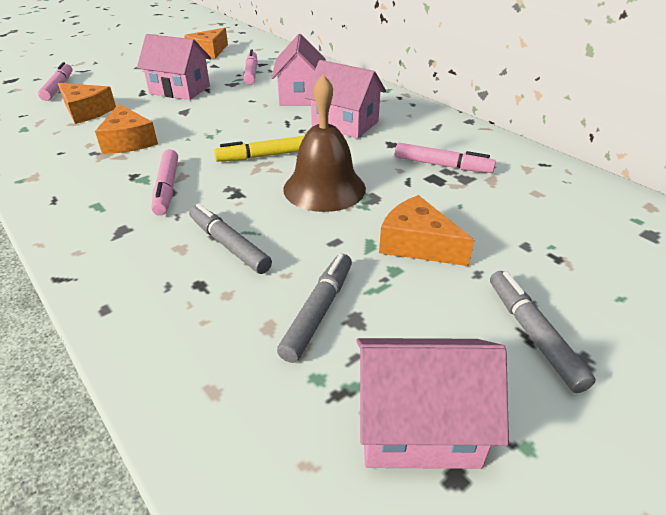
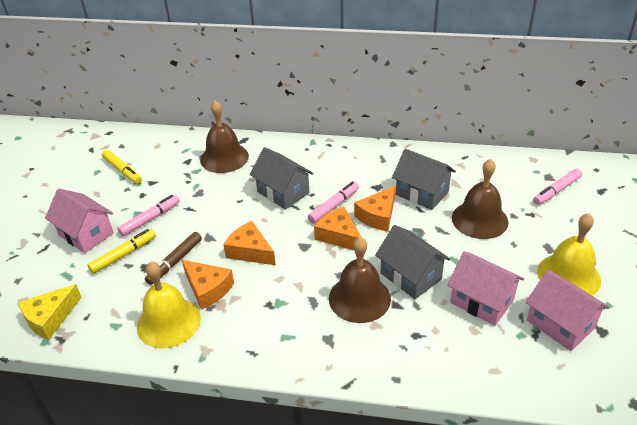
brown bell: 1 -> 3
brown marker: 0 -> 1
grey house: 0 -> 3
grey marker: 3 -> 0
pink house: 4 -> 3
pink marker: 4 -> 3
yellow bell: 0 -> 2
yellow cheese: 0 -> 1
yellow marker: 1 -> 2

